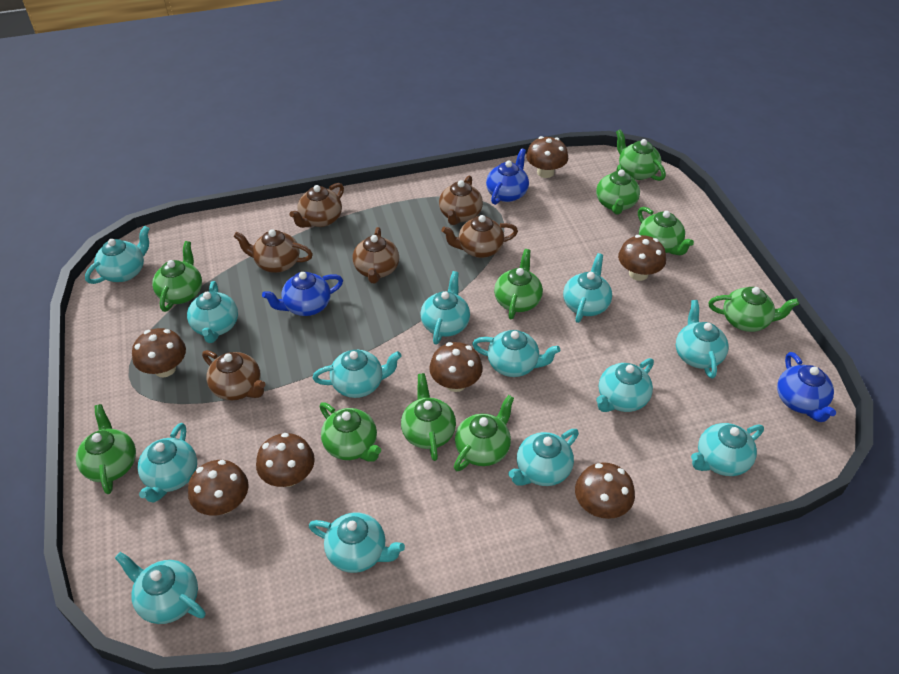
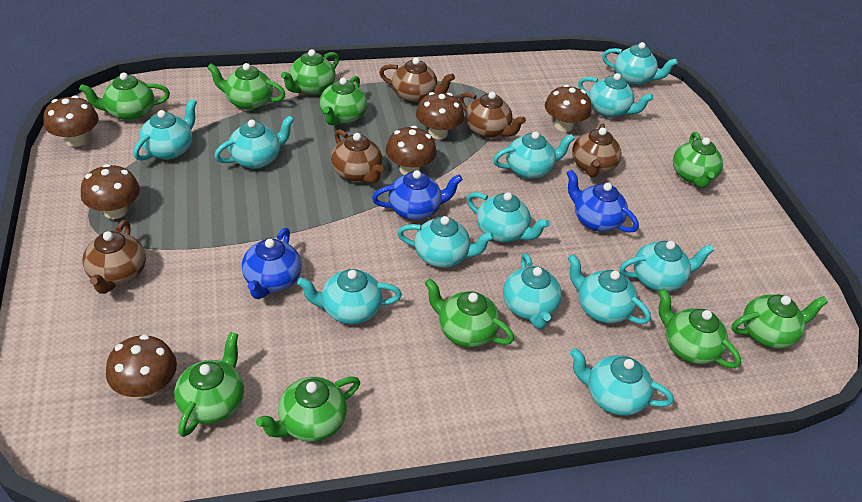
brown mushroom: 7 -> 6
brown teapot: 6 -> 5
turquoise teapot: 13 -> 12

